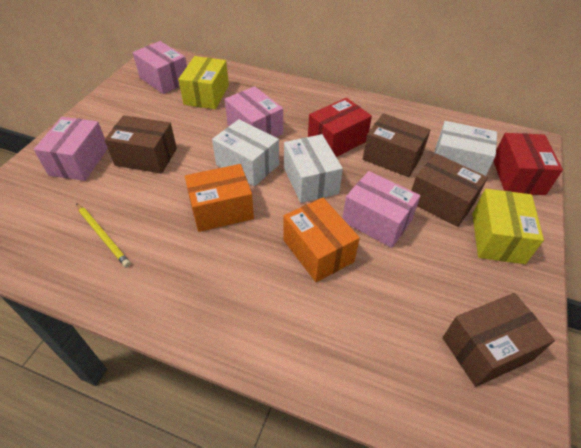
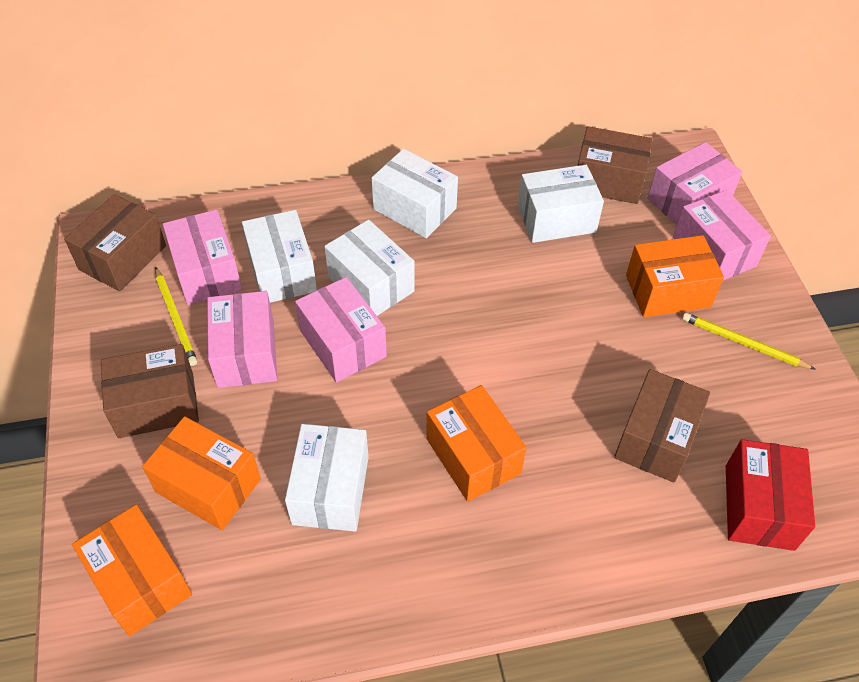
orange box: 2 -> 4
pink box: 4 -> 5
red box: 2 -> 1
white box: 3 -> 5
yellow box: 2 -> 0
yellow pencil: 1 -> 2

